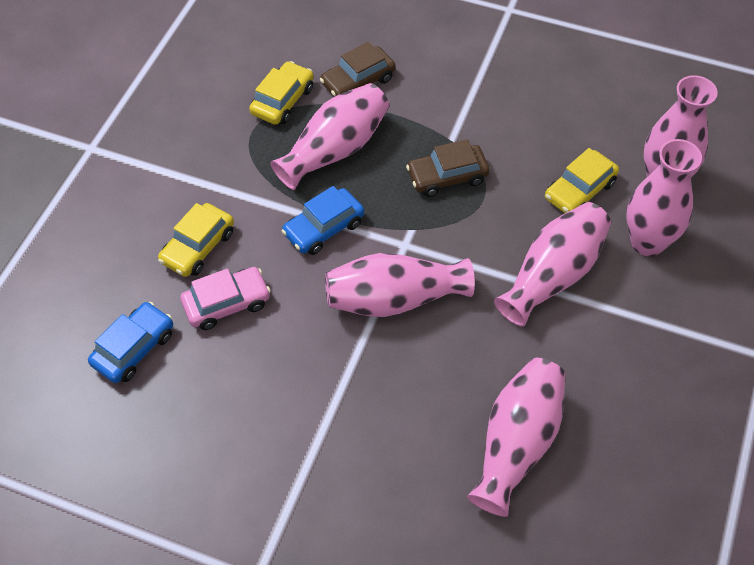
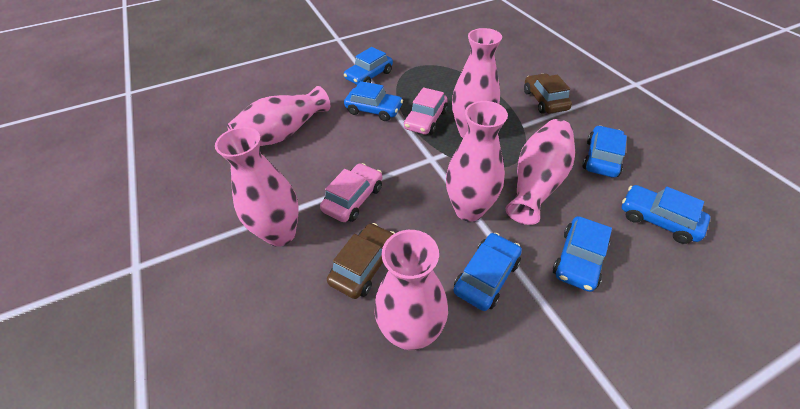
blue car: 2 -> 6
pink car: 1 -> 2
yellow car: 3 -> 0

